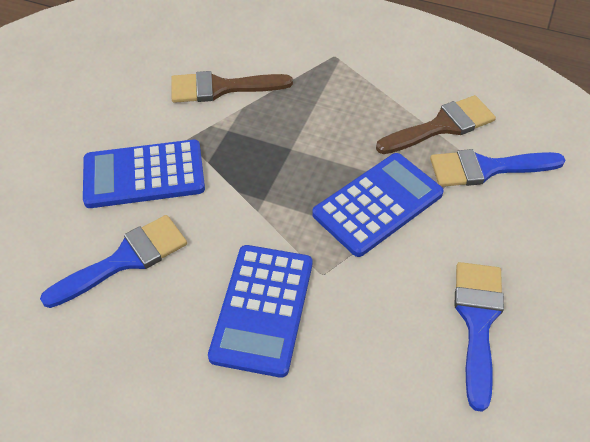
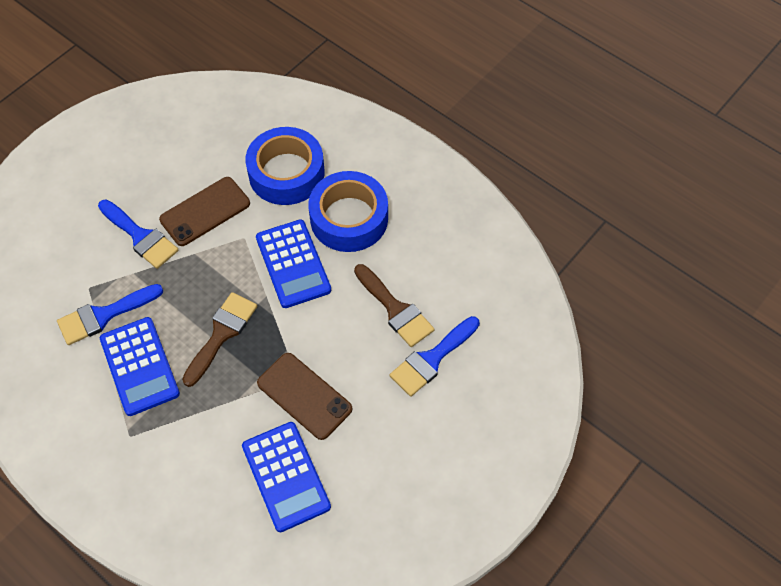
blue tape: 0 -> 2
brown phone: 0 -> 2

